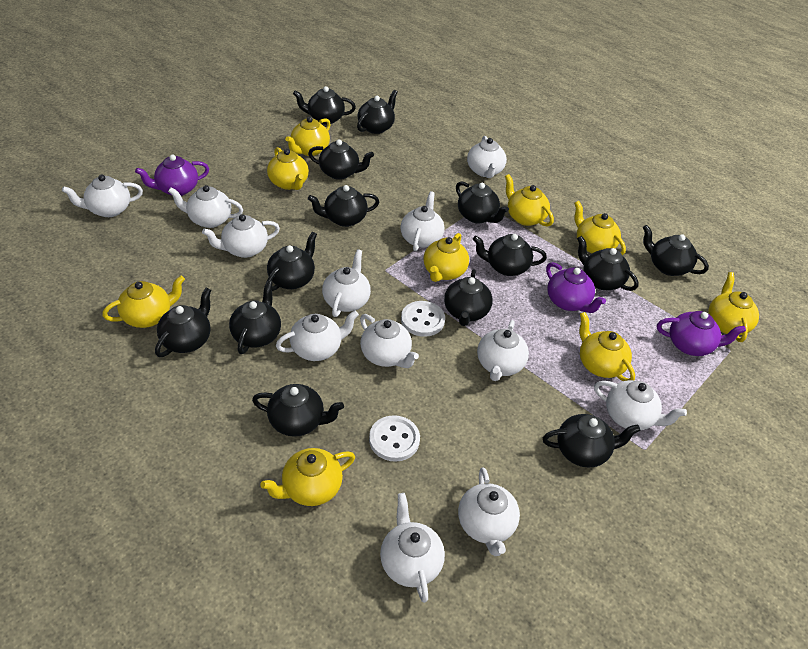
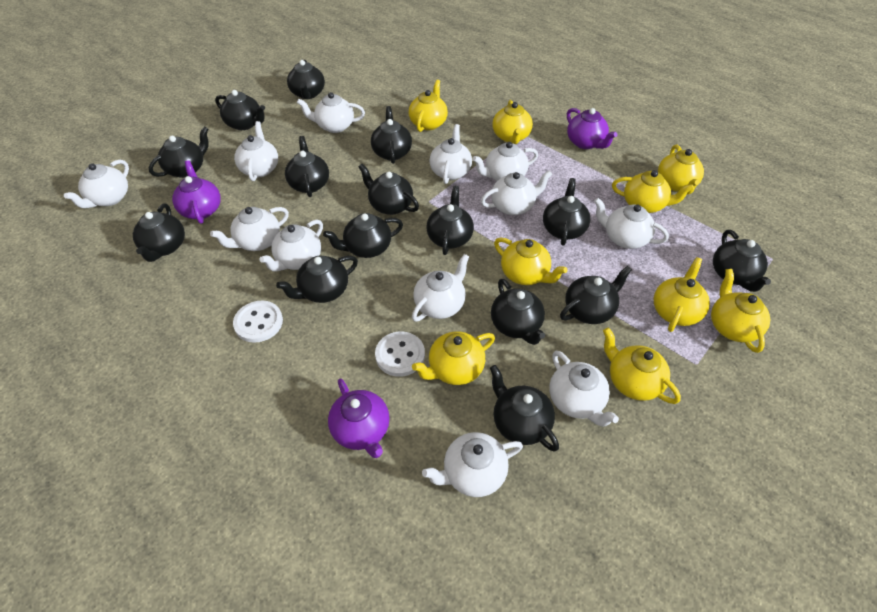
black teapot: 14 -> 15

